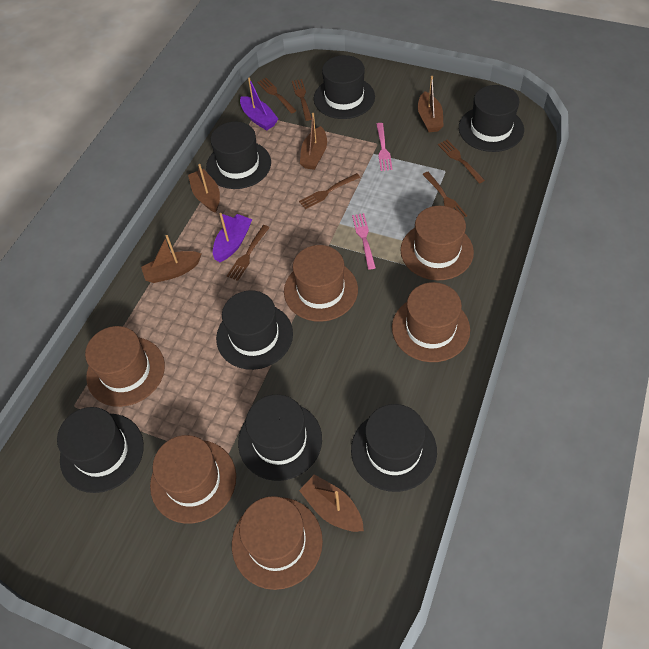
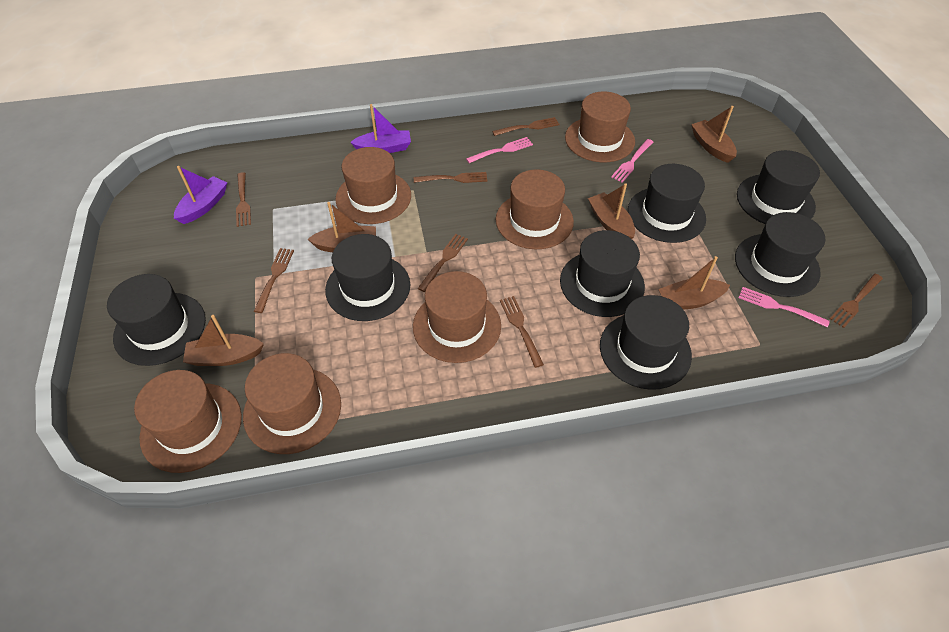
brown fork: 6 -> 7
pink fork: 2 -> 3

